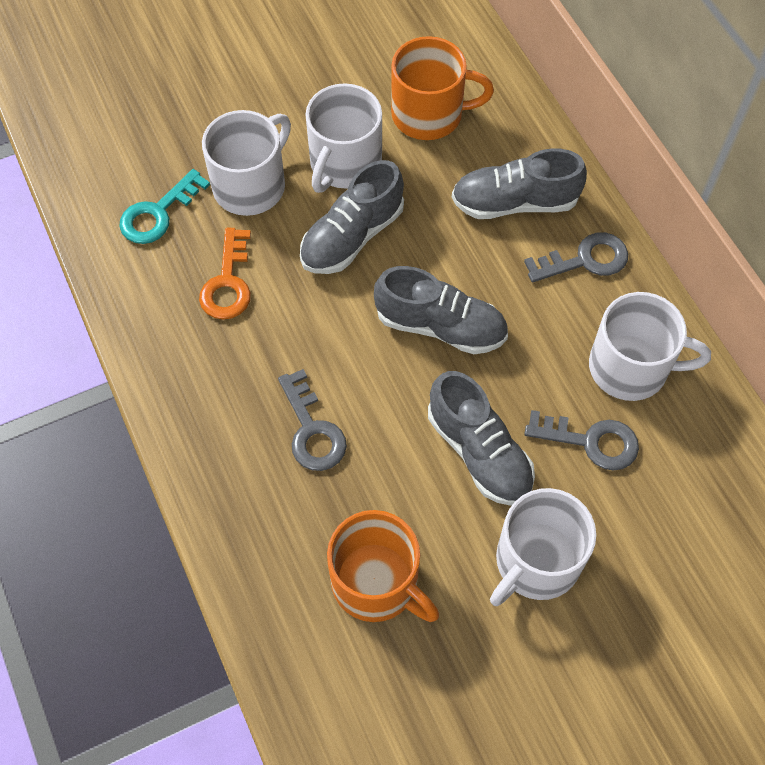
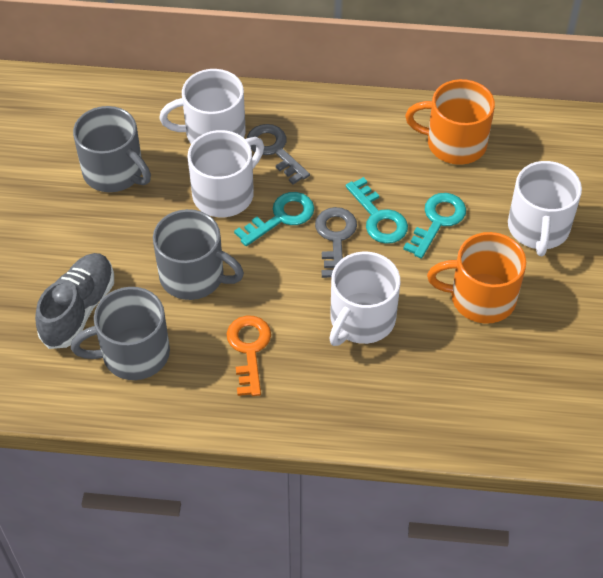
grey key: 3 -> 2
grey mug: 0 -> 3
grey shoe: 4 -> 1
turquoise key: 1 -> 3

